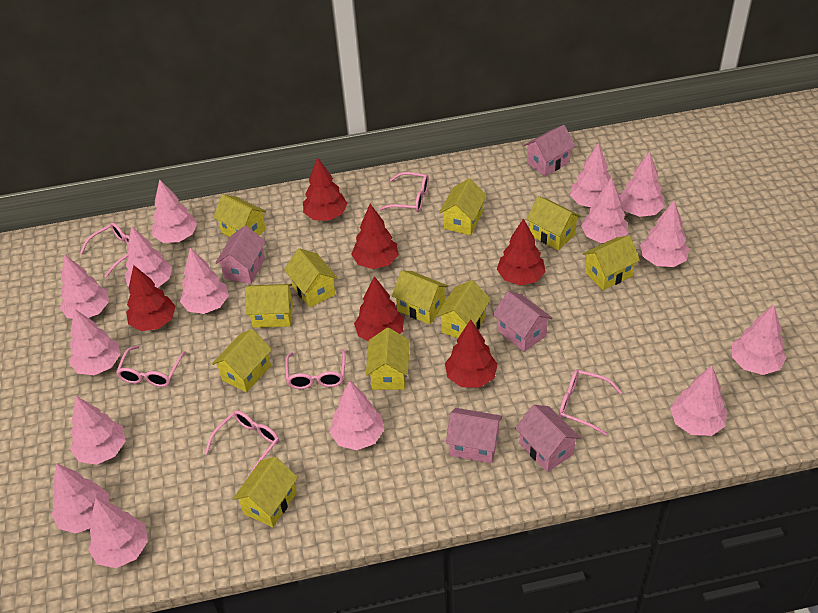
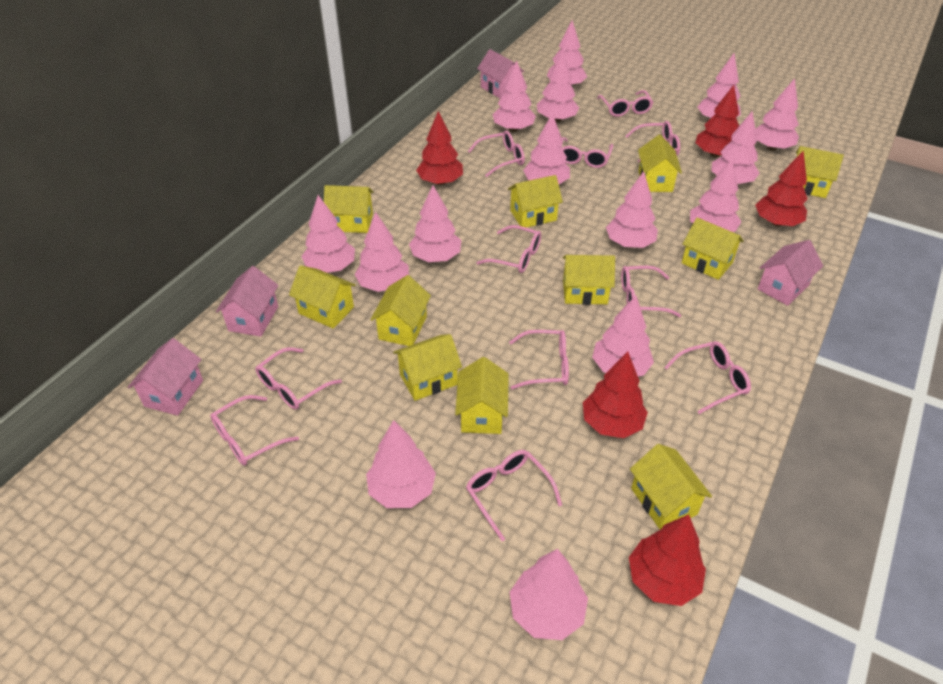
pink glasses: 6 -> 11
pink house: 5 -> 4
red tree: 6 -> 5

